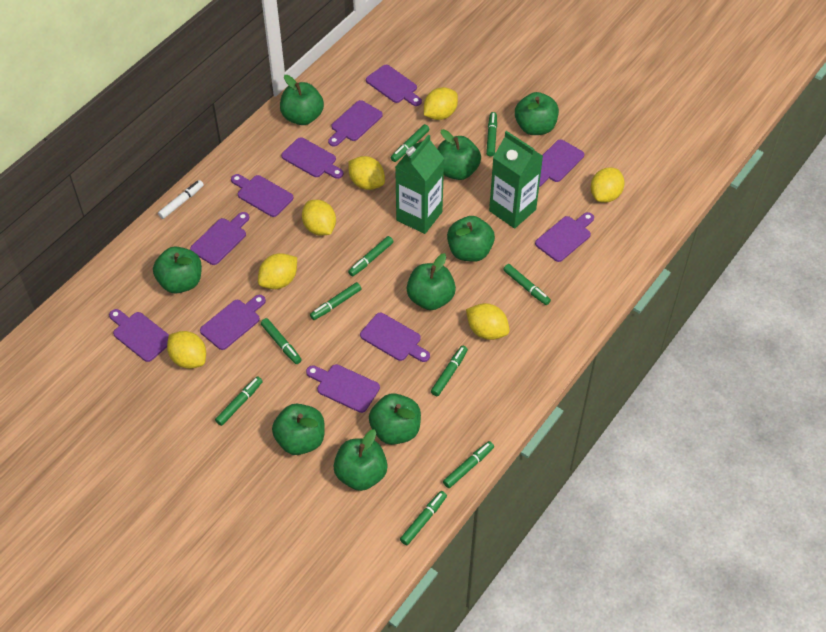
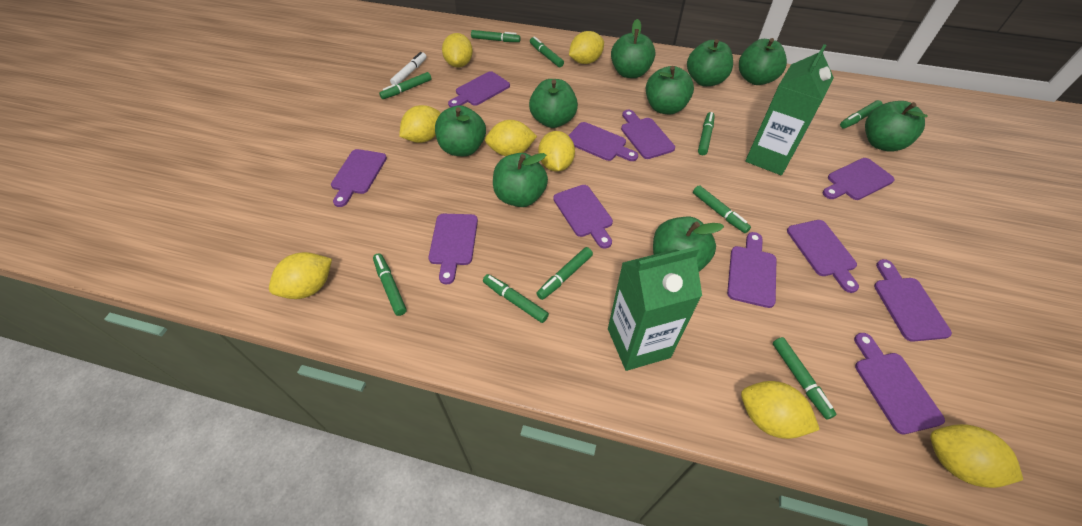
yellow lemon: 7 -> 8

